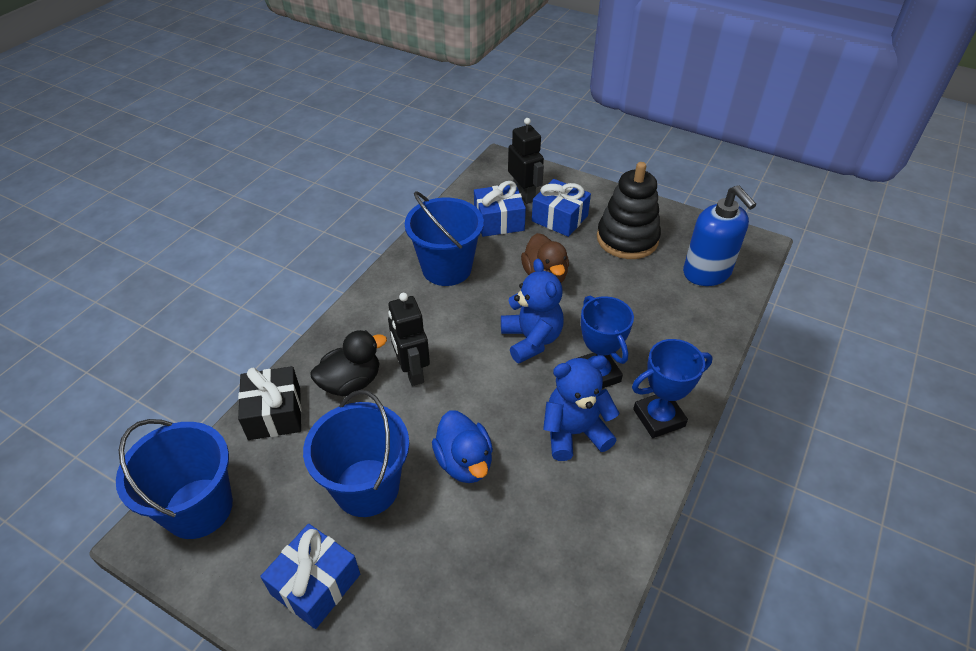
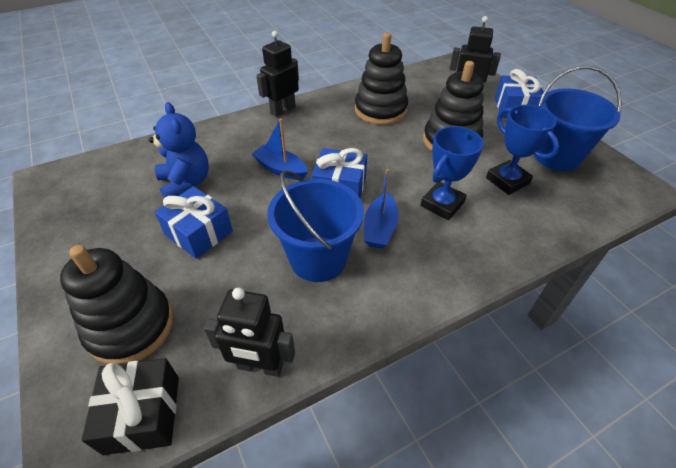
black duck: 1 -> 0
black robot: 2 -> 3
black stacking toy: 1 -> 3
blue boat: 0 -> 2
blue bucket: 3 -> 2
blue duck: 1 -> 0
blue soap dispenser: 1 -> 0
blue teddy bear: 2 -> 1
brown duck: 1 -> 0

